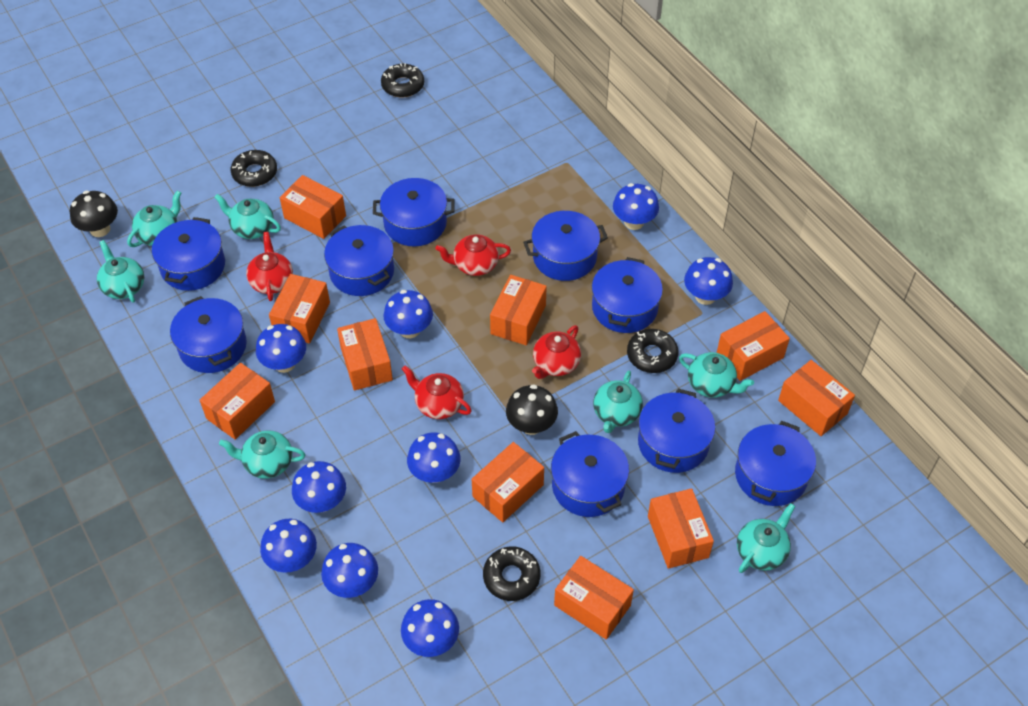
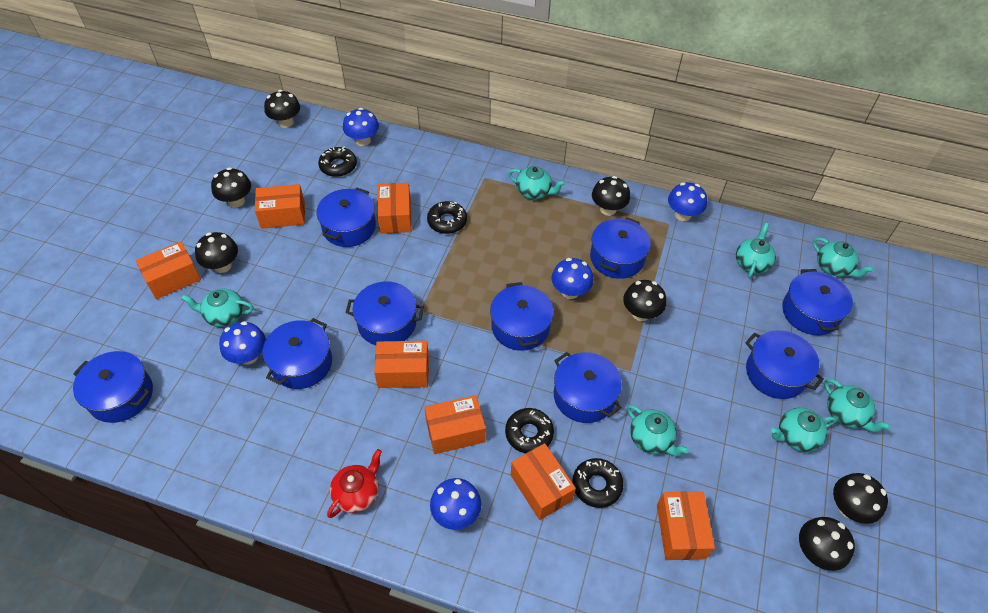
black mushroom: 2 -> 7
blue mushroom: 9 -> 5
orange box: 10 -> 7
red teapot: 4 -> 1

